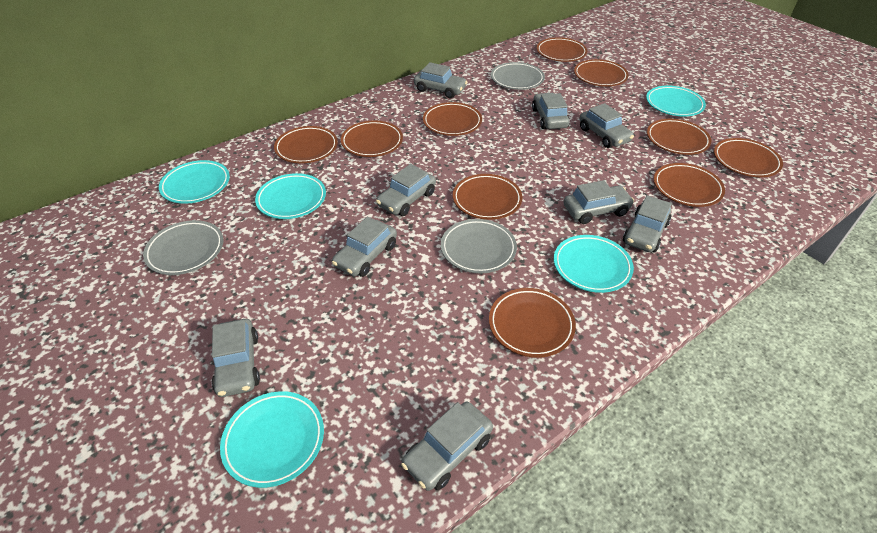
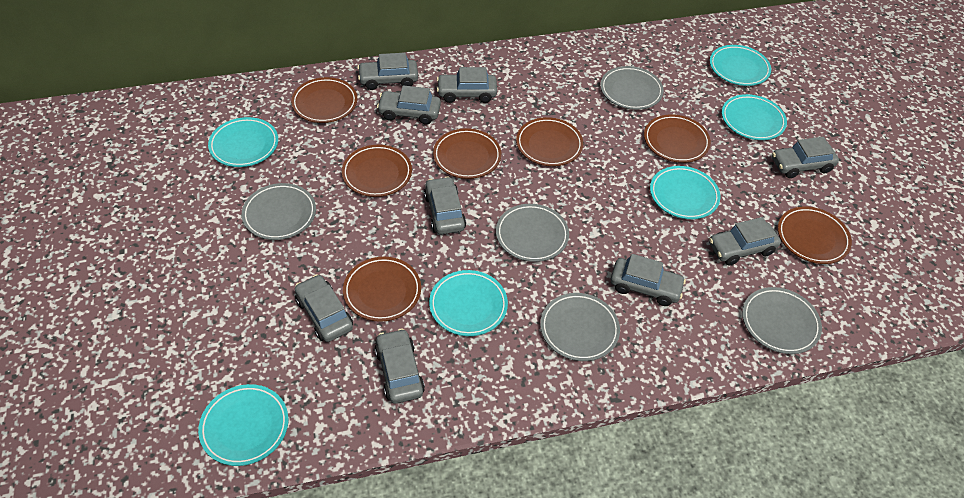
brown plate: 10 -> 7
grey plate: 3 -> 5
turquoise plate: 5 -> 6

